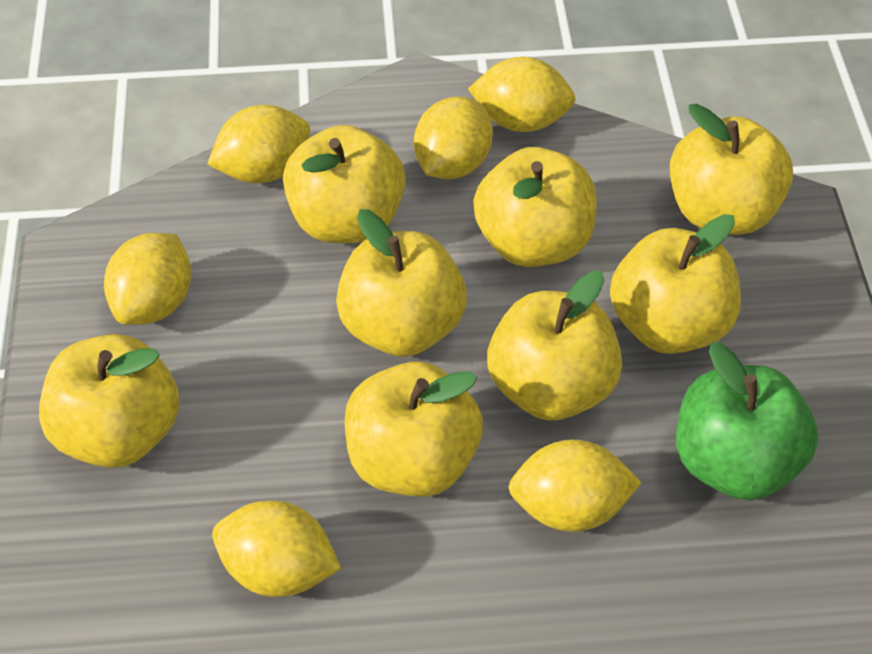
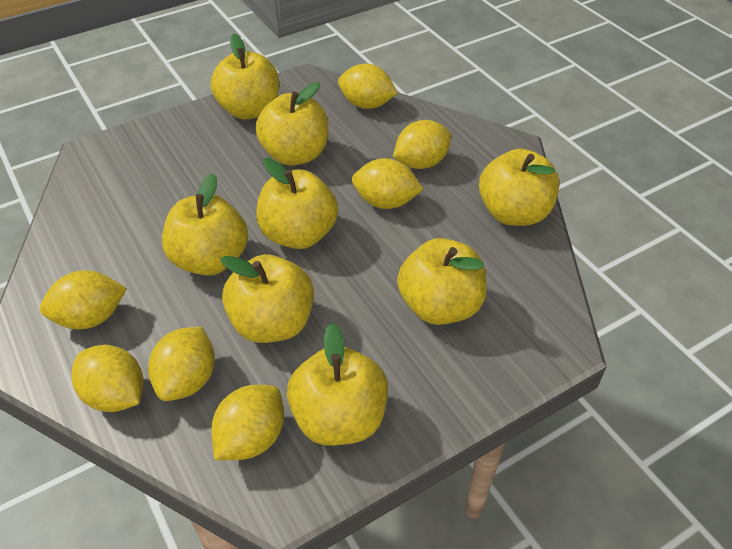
green apple: 1 -> 0
yellow lemon: 6 -> 7

